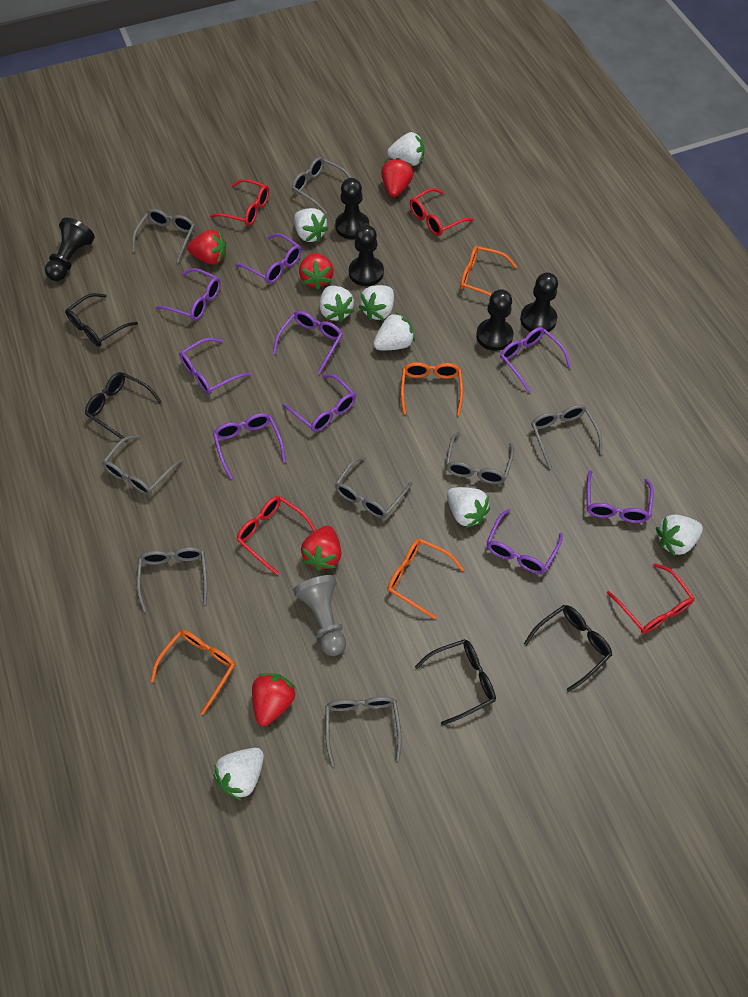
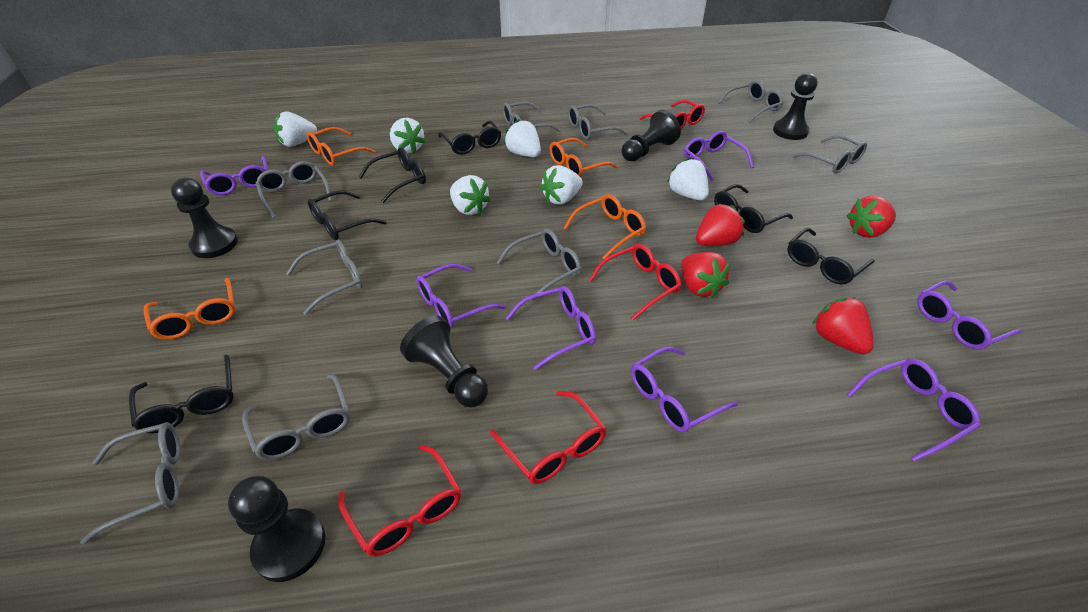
black glasses: 4 -> 6
grey glasses: 8 -> 9
grey pawn: 1 -> 0
purple glasses: 9 -> 7
red strawberry: 5 -> 4
white strawberry: 8 -> 6

